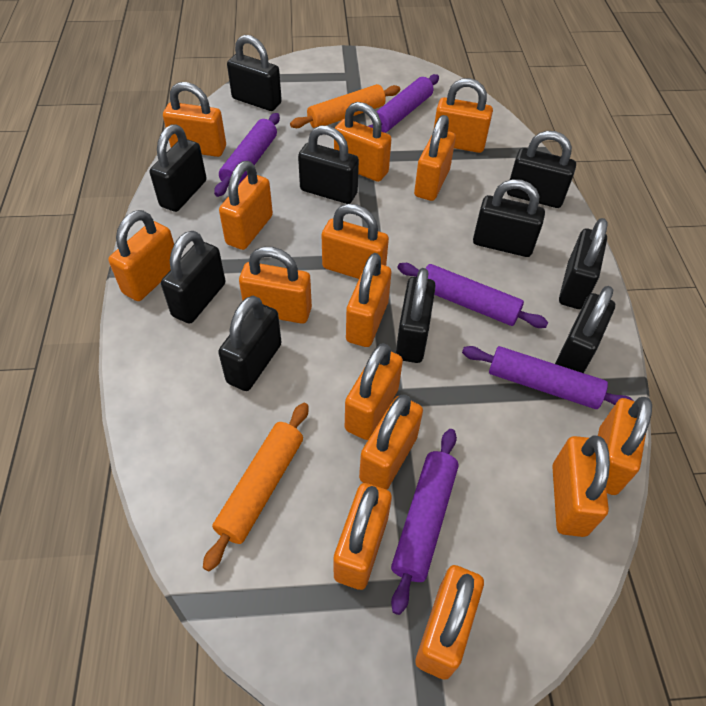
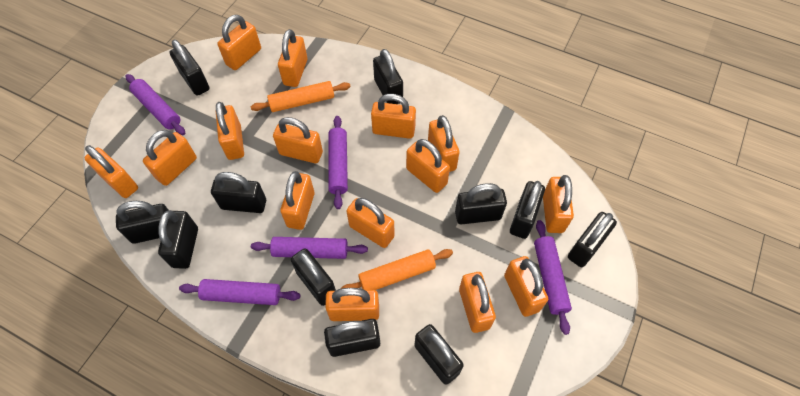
black padlock: 10 -> 11

